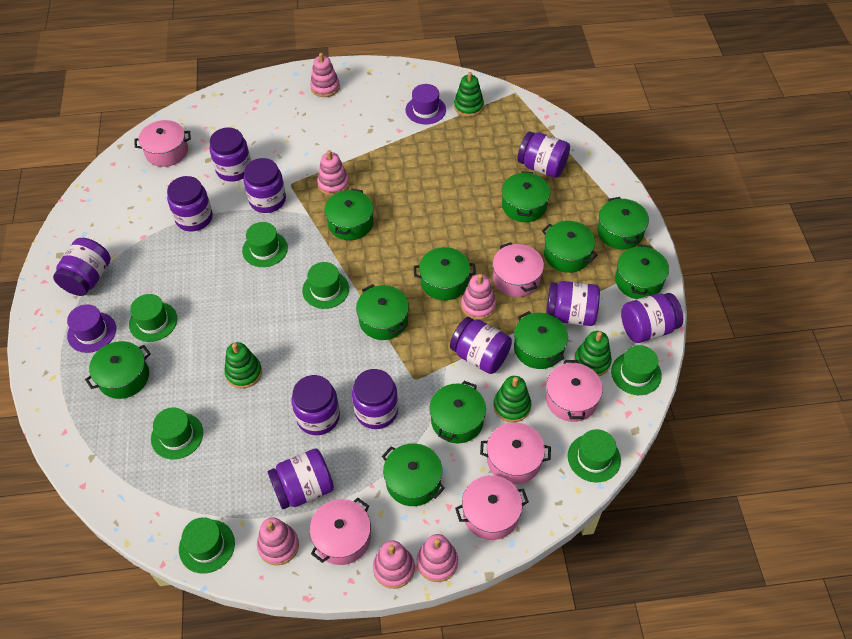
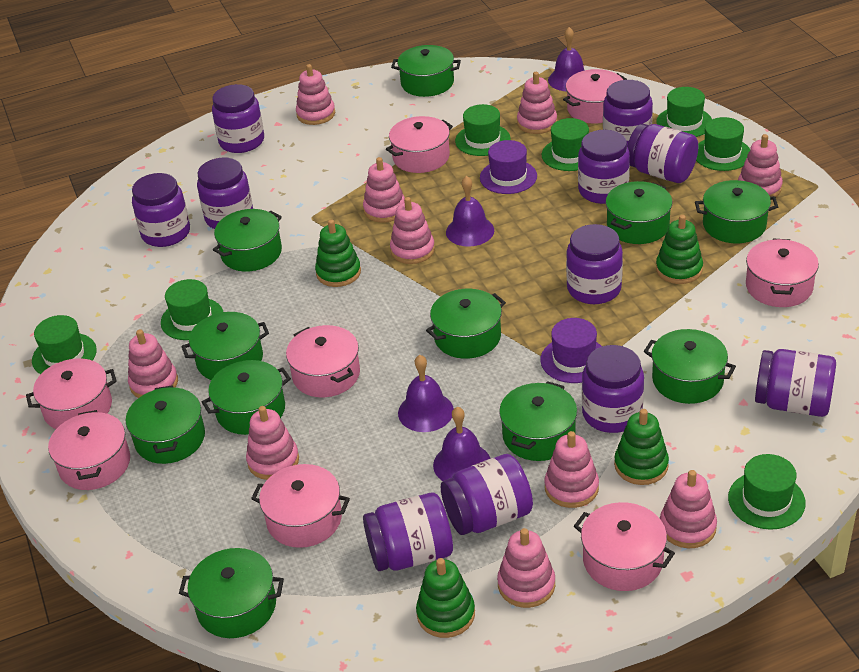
pink pot: 6 -> 8
pink stacking toy: 6 -> 10
purple bell: 0 -> 4

